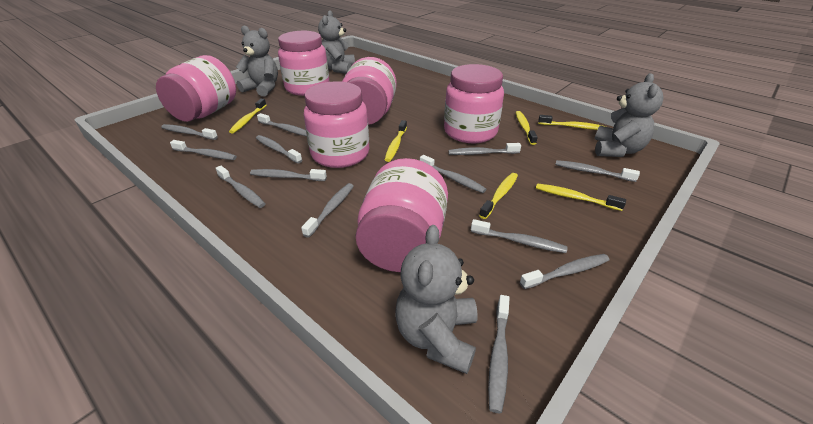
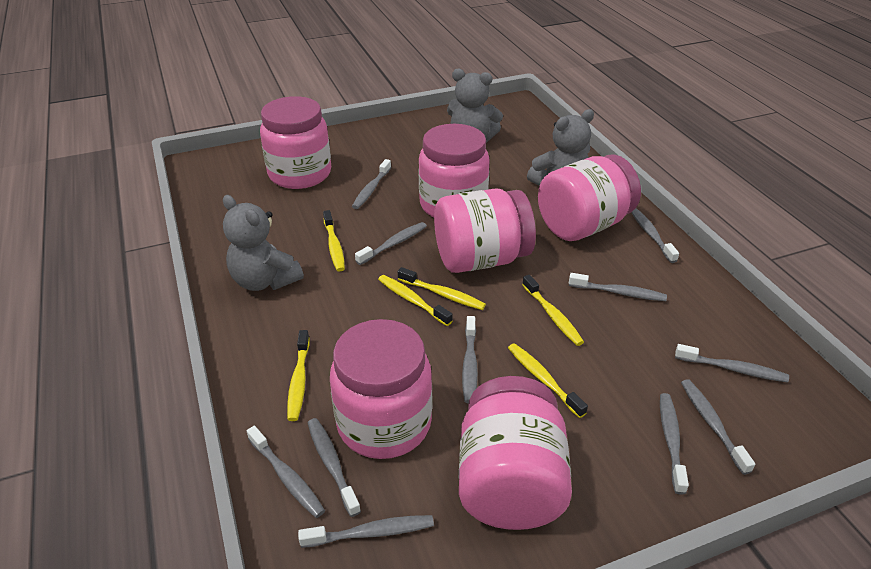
grey teddy bear: 4 -> 3
grey toothbrush: 13 -> 11

